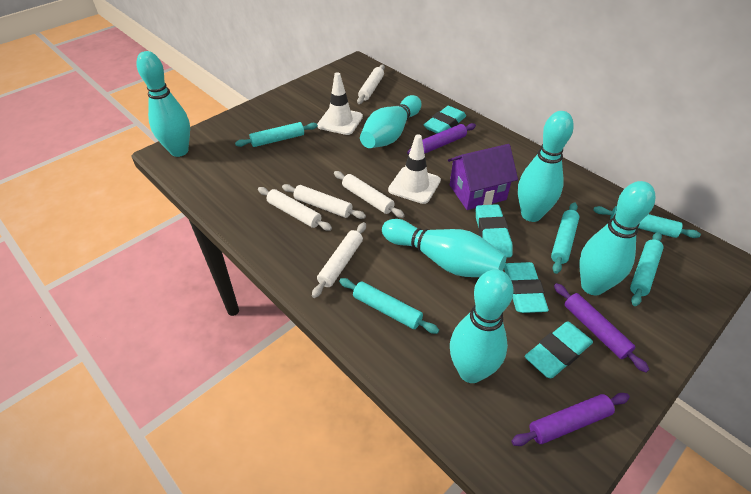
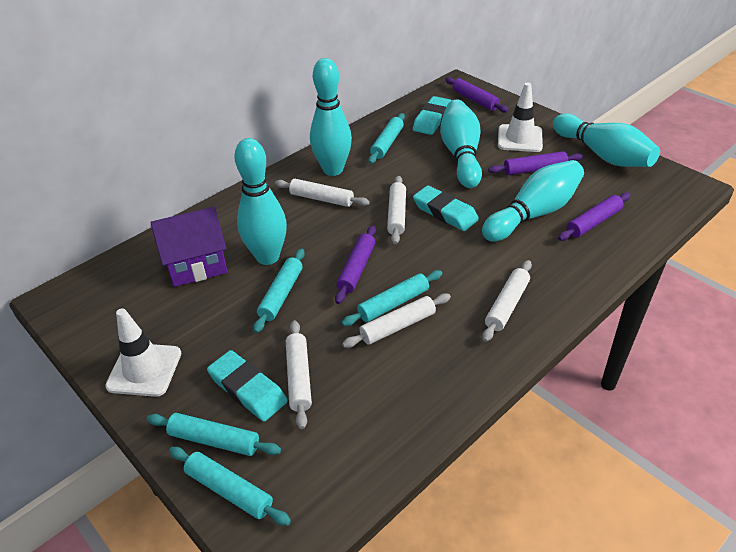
purple rolling pin: 3 -> 4
turquoise bowling pin: 6 -> 5
turquoise eraser: 4 -> 3

